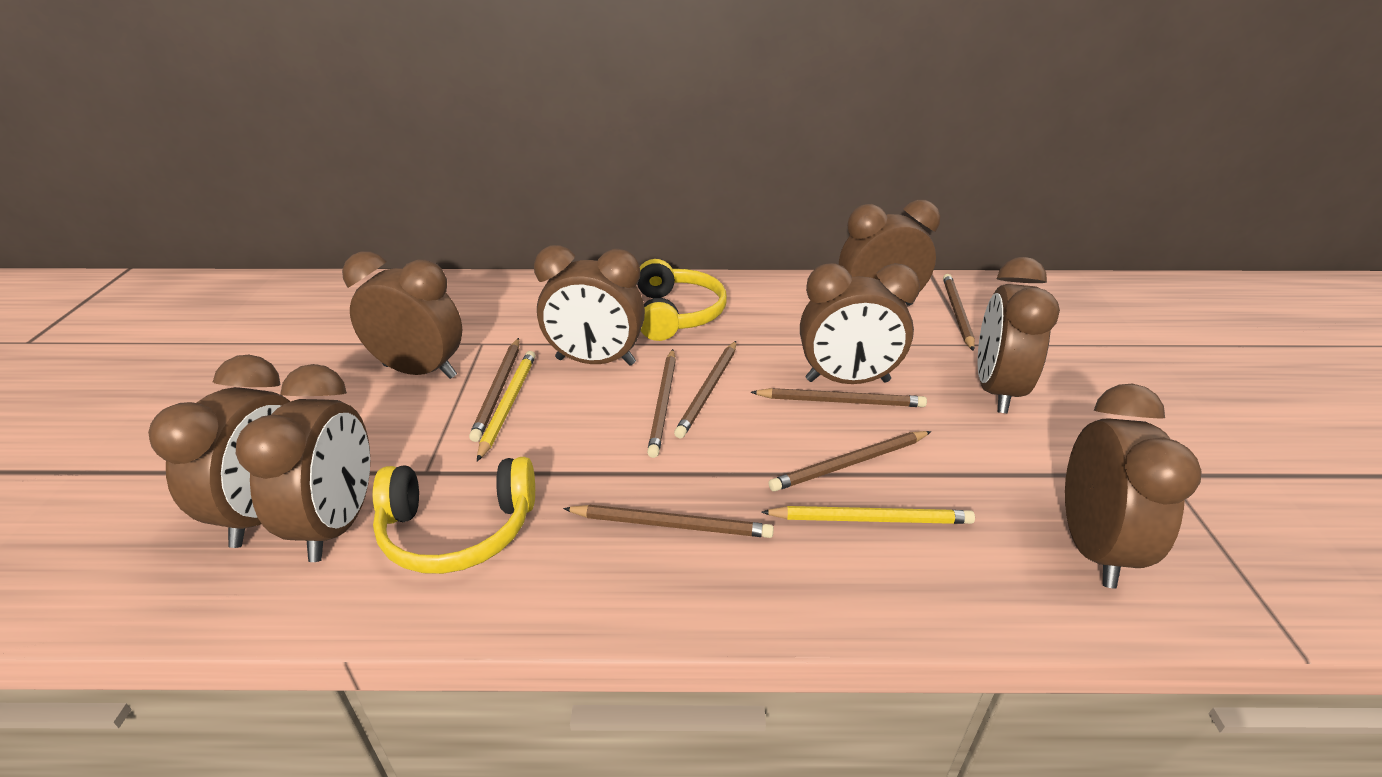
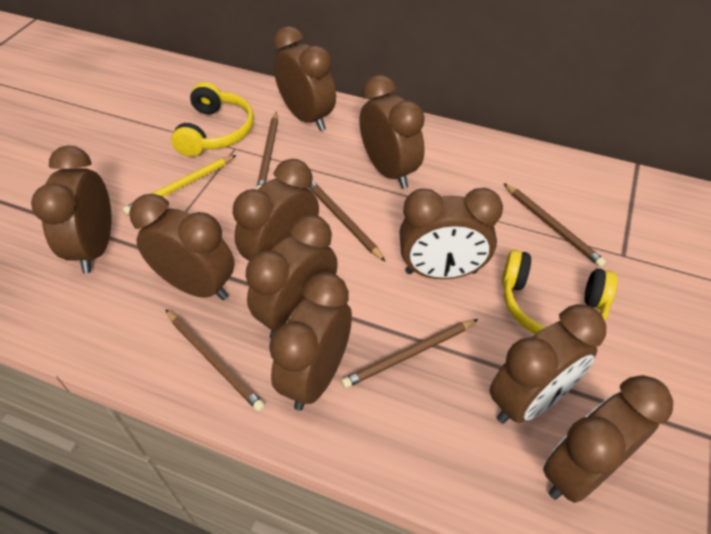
brown clock: 8 -> 10
brown pencil: 7 -> 5
yellow pencil: 2 -> 1

